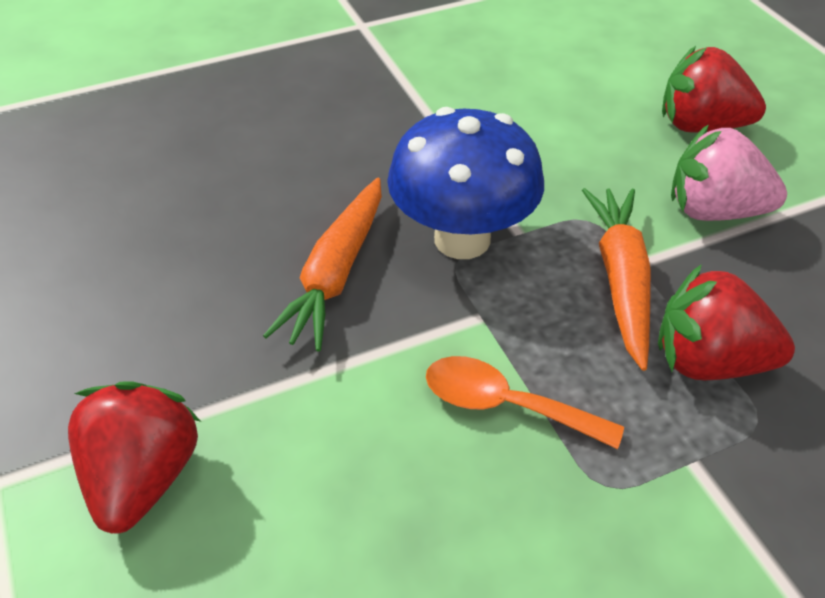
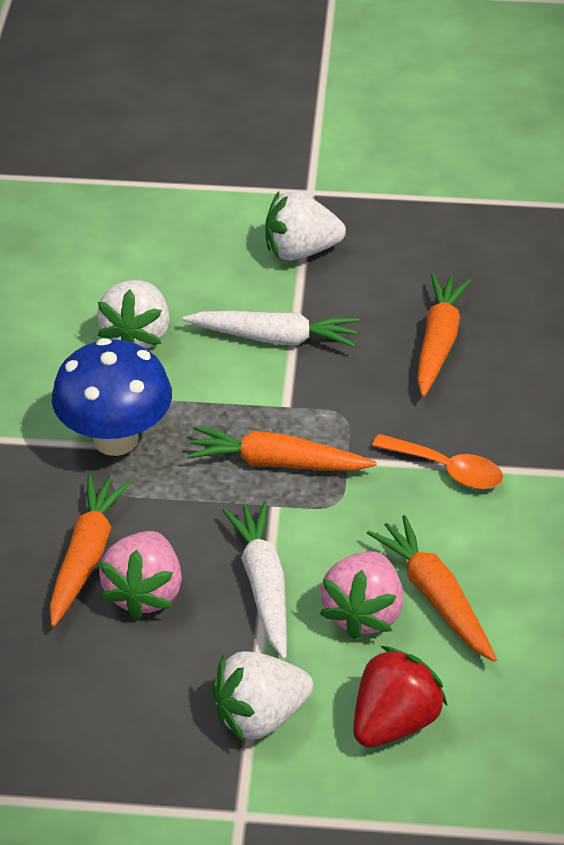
orange carrot: 2 -> 4
pink strawberry: 1 -> 2
red strawberry: 3 -> 1
white carrot: 0 -> 2
white strawberry: 0 -> 3

